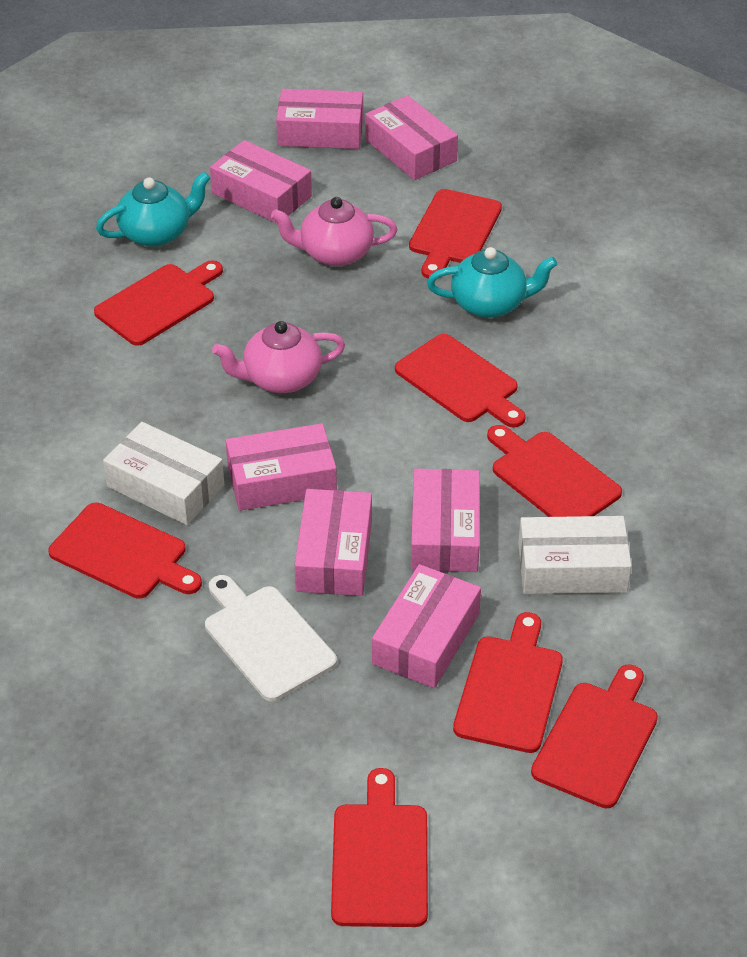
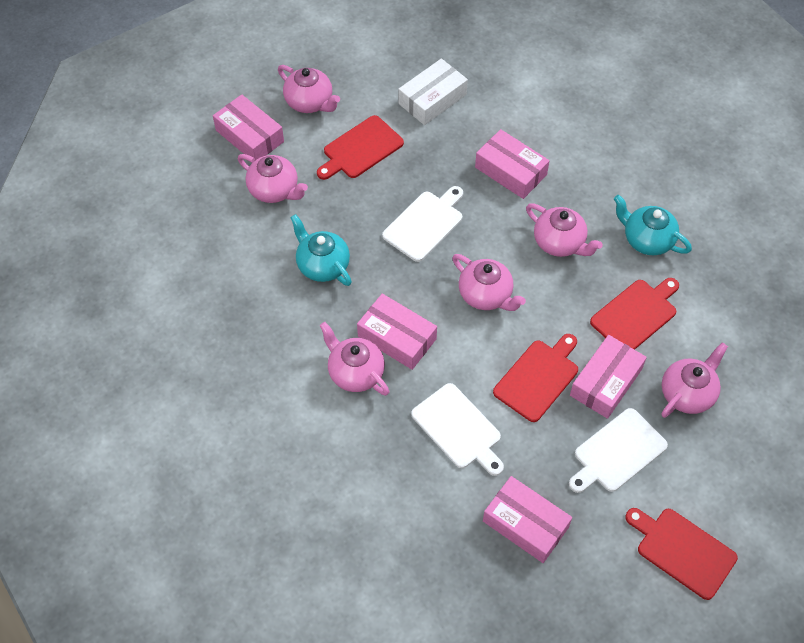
pink box: 7 -> 5
pink teapot: 2 -> 6
red cutting board: 8 -> 4
white box: 2 -> 1
white cutting board: 1 -> 3

